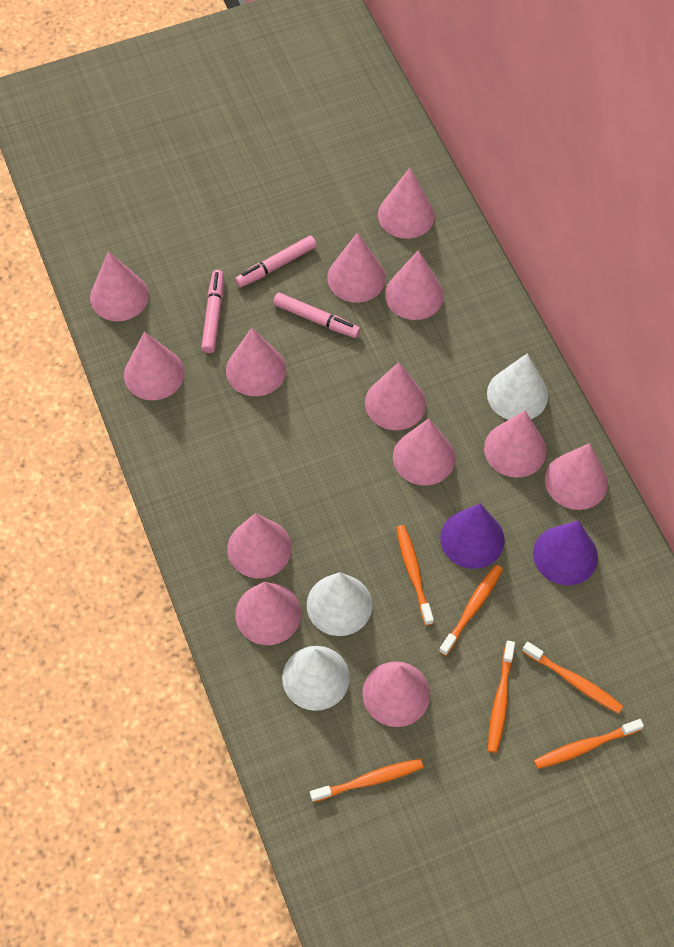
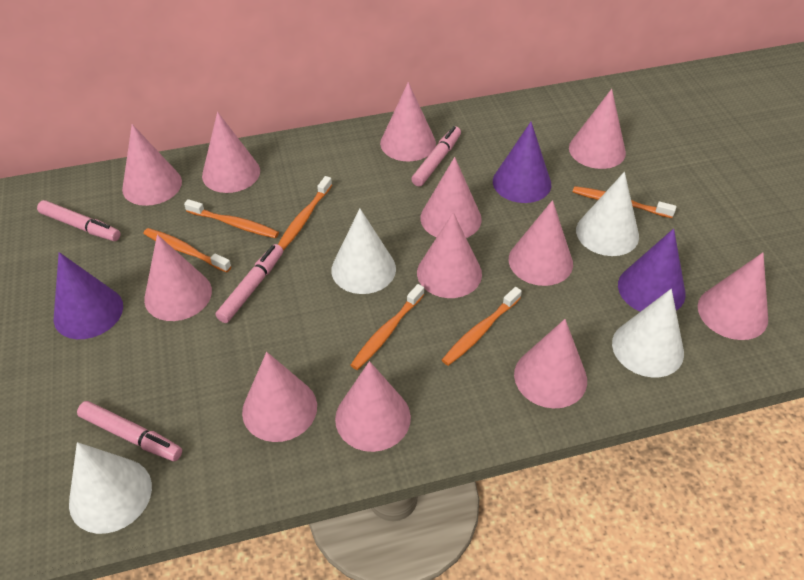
pink cone: 13 -> 12
pink marker: 3 -> 4
purple cone: 2 -> 3
white cone: 3 -> 4

